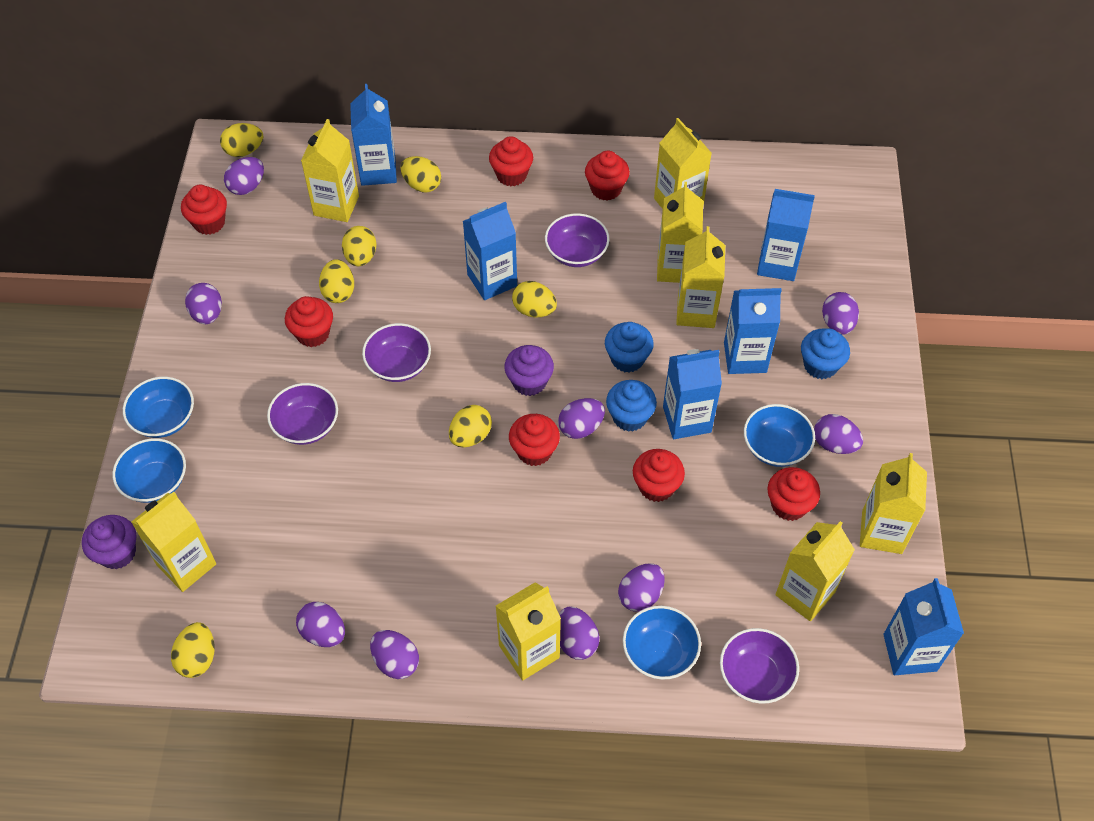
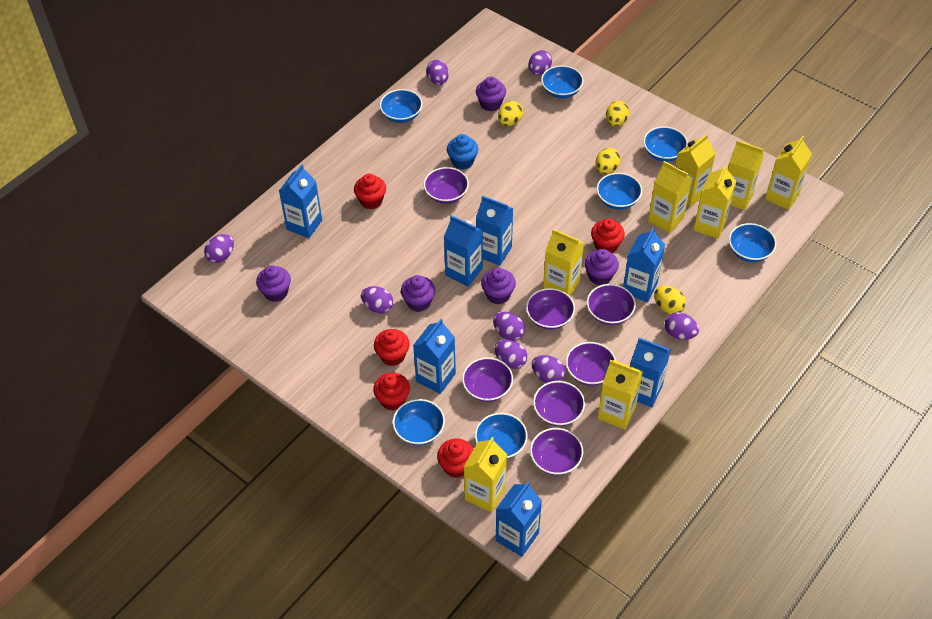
blue bowl: 4 -> 7
blue carton: 6 -> 7
blue cupcake: 3 -> 1
purple bowl: 4 -> 7
purple cupcake: 2 -> 5
purple egg: 9 -> 8
red cupcake: 7 -> 5
yellow egg: 7 -> 4

